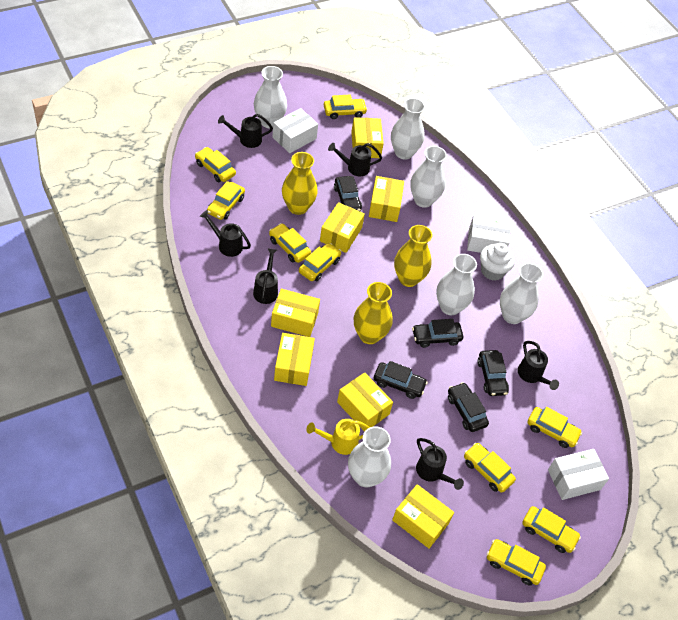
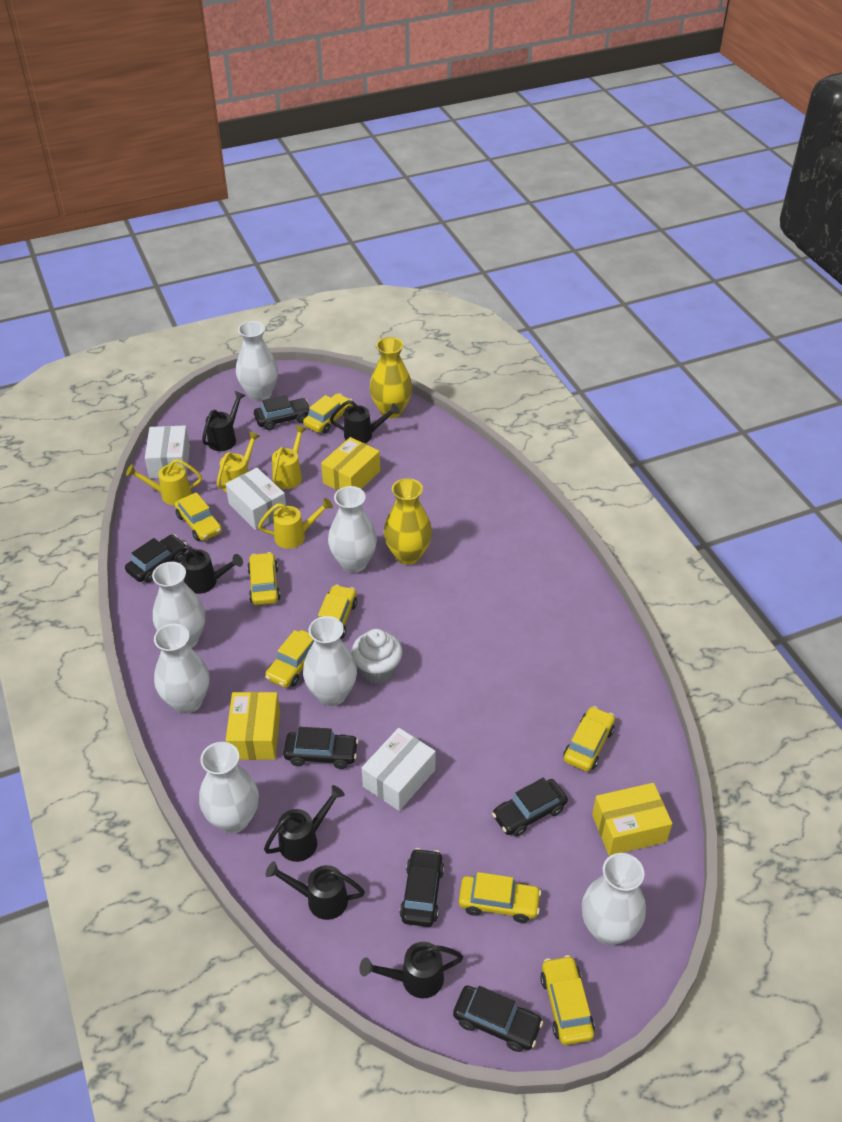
black car: 5 -> 6
white vase: 6 -> 7
yellow box: 7 -> 3
yellow car: 9 -> 8
yellow vase: 3 -> 2
yellow watering can: 1 -> 4

